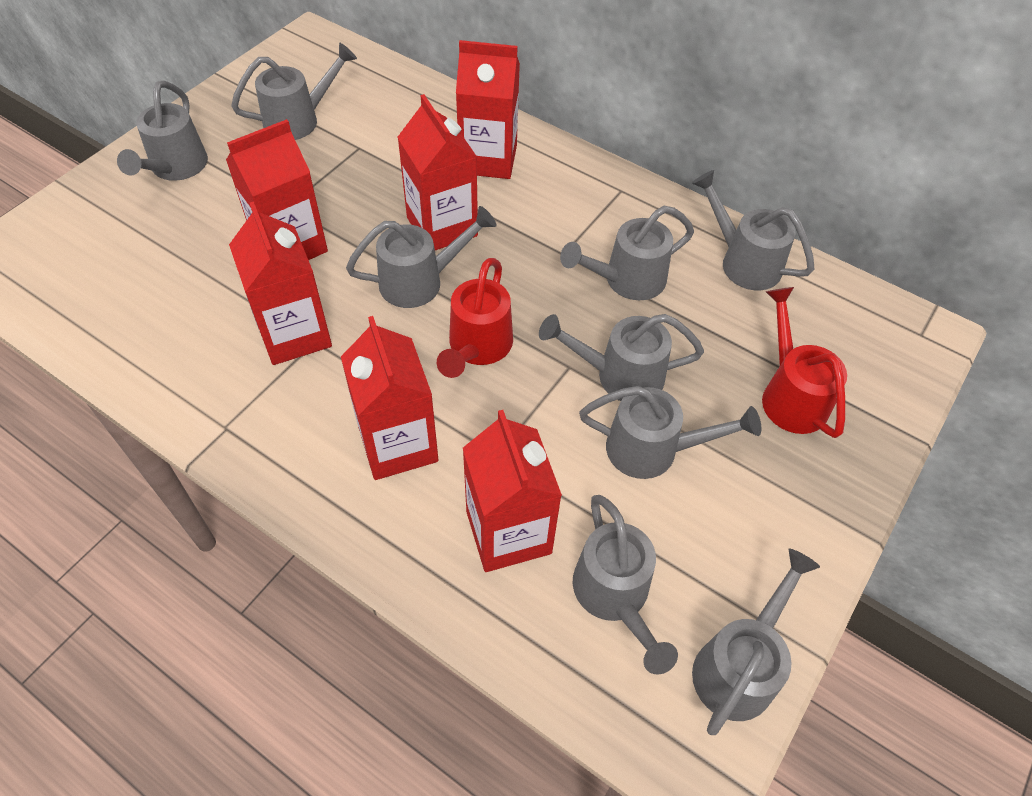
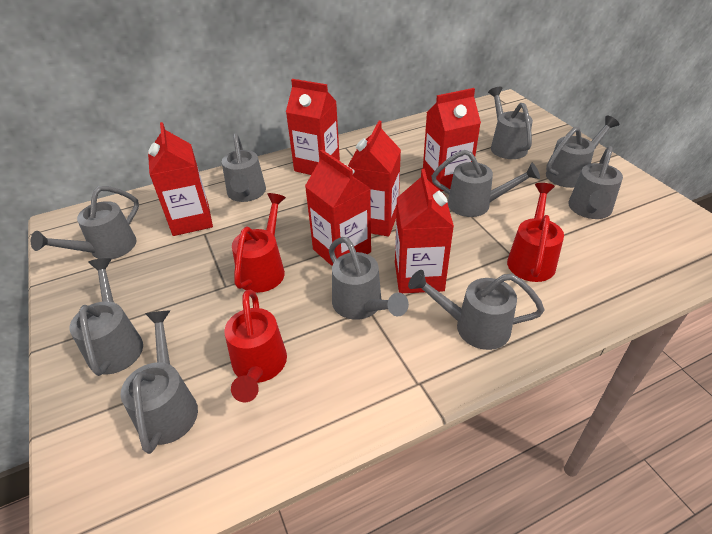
grey watering can: 9 -> 10
red watering can: 2 -> 3

